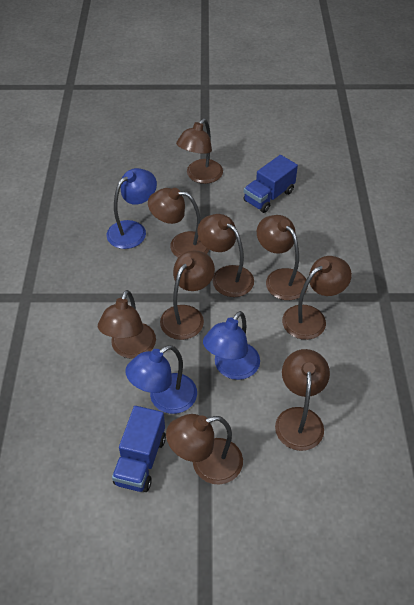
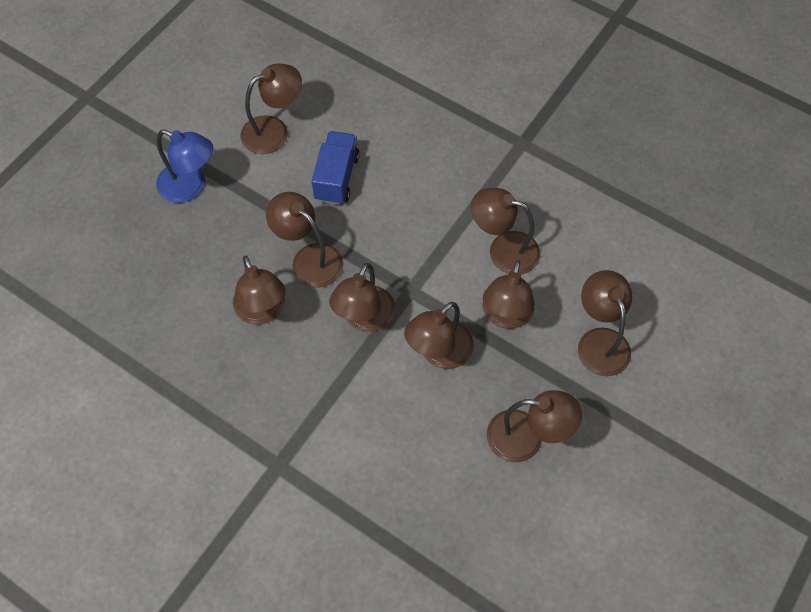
blue lamp: 3 -> 1
blue truck: 2 -> 1

